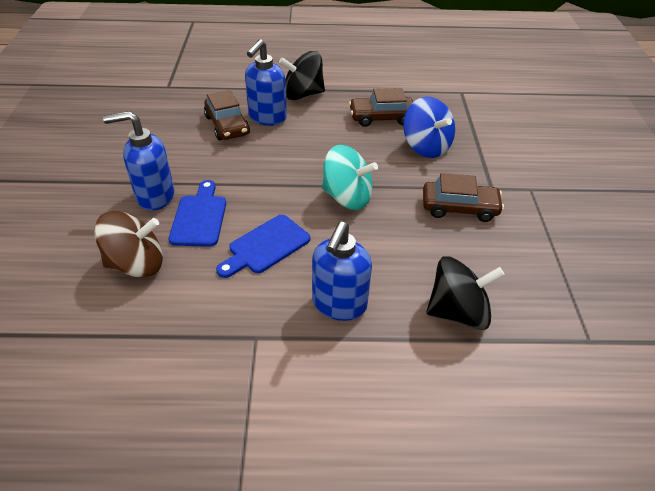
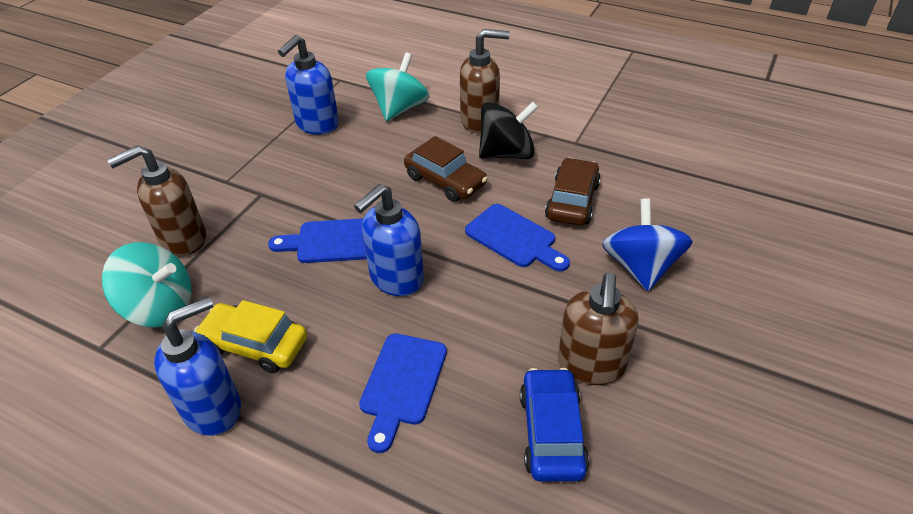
black spinning top: 2 -> 1
blue car: 0 -> 1
blue cutting board: 2 -> 3
brown car: 3 -> 2
brown soap dispenser: 0 -> 3
brown spinning top: 1 -> 0
turquoise spinning top: 1 -> 2
yellow car: 0 -> 1

